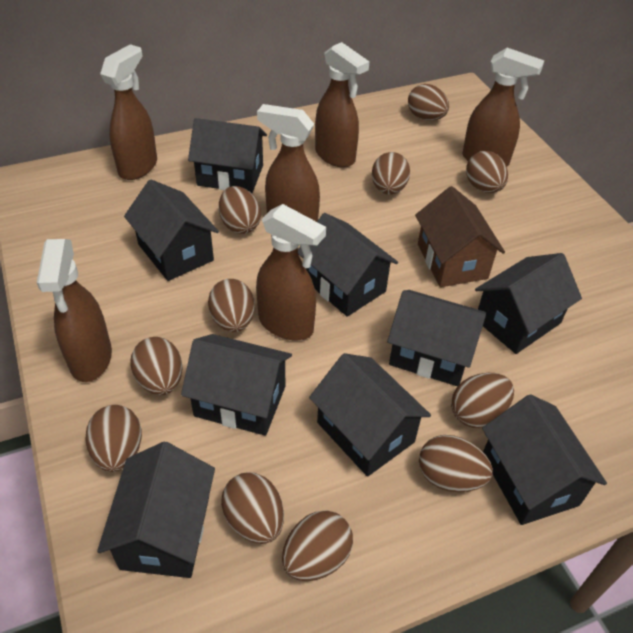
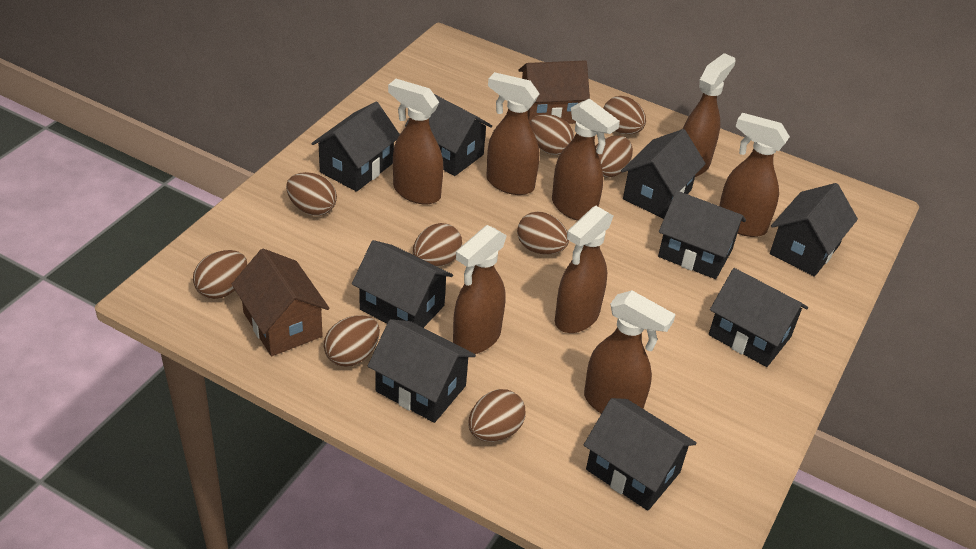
brown egg: 11 -> 9
brown house: 1 -> 2
brown spray bottle: 6 -> 8

